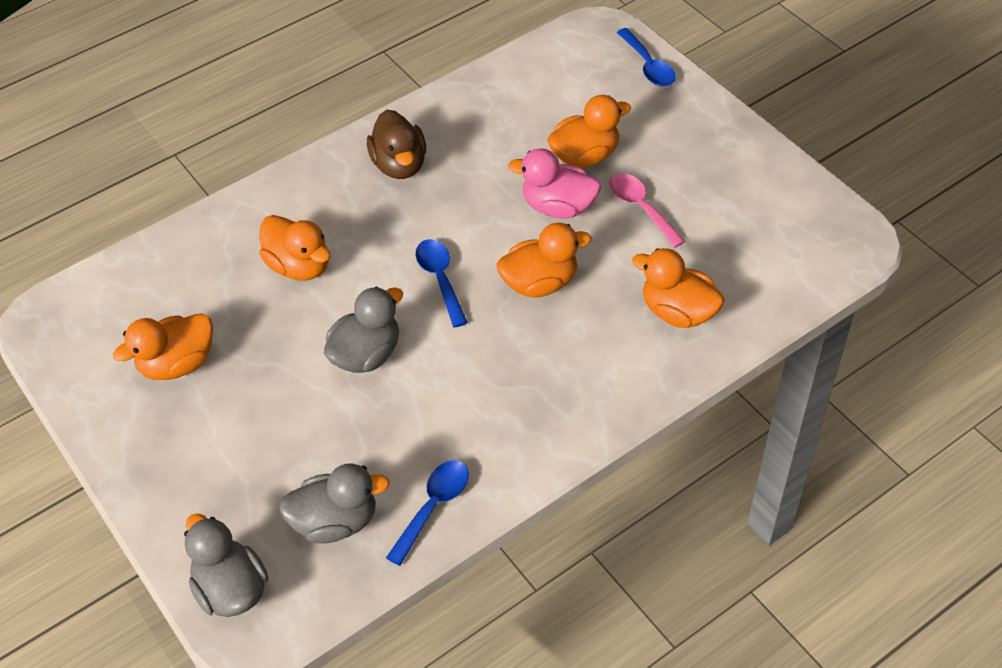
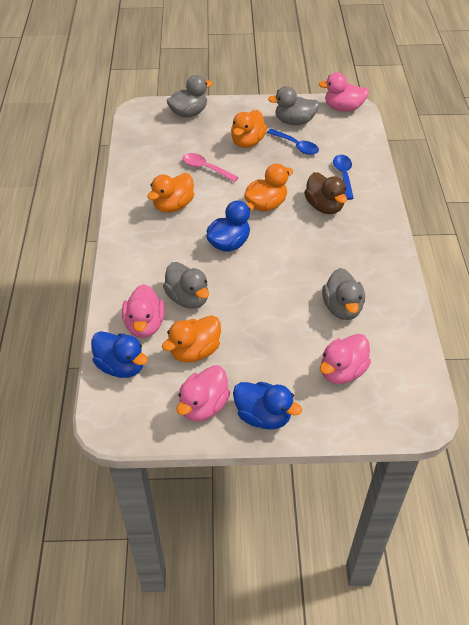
blue duck: 0 -> 3
blue spoon: 3 -> 2
grey duck: 3 -> 4
orange duck: 5 -> 4
pink duck: 1 -> 4

